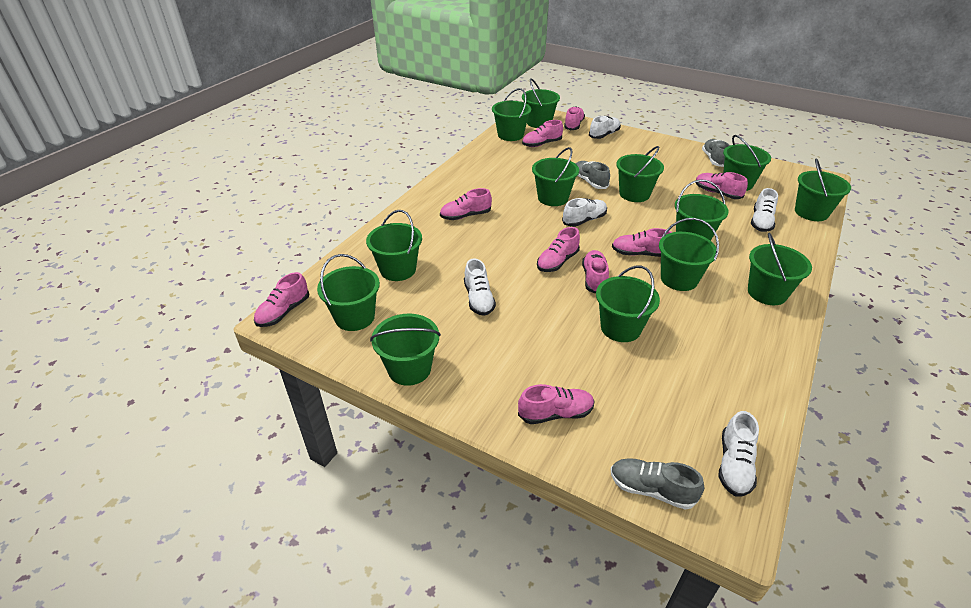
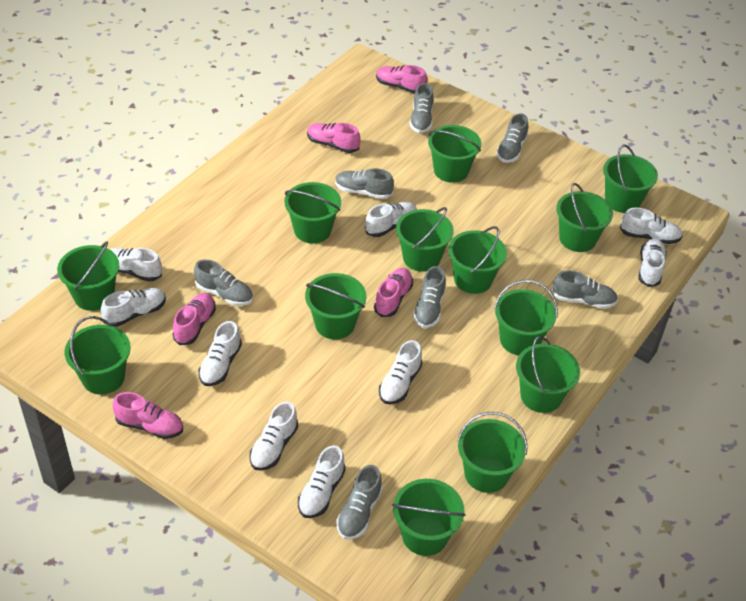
grey shoe: 3 -> 7
pink shoe: 9 -> 5
white shoe: 5 -> 9

